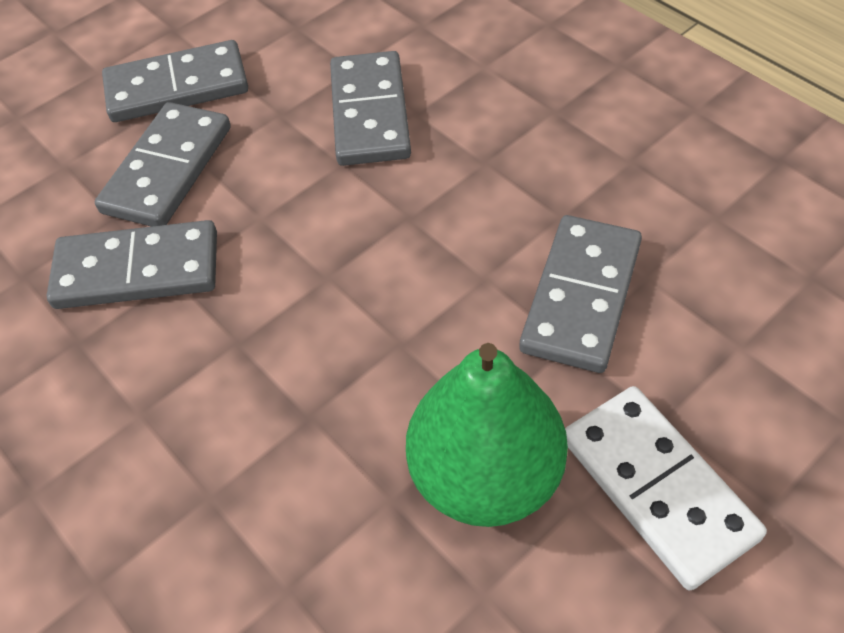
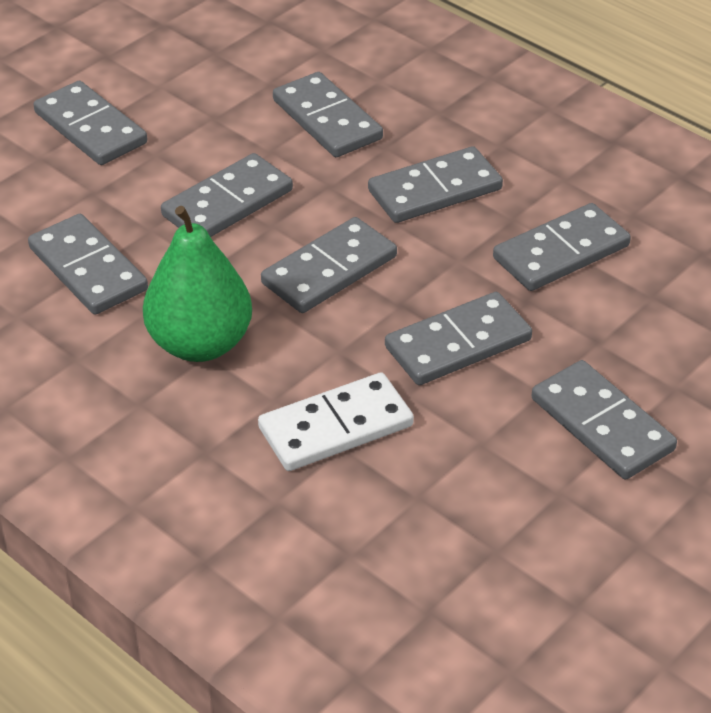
grey domino: 5 -> 9

